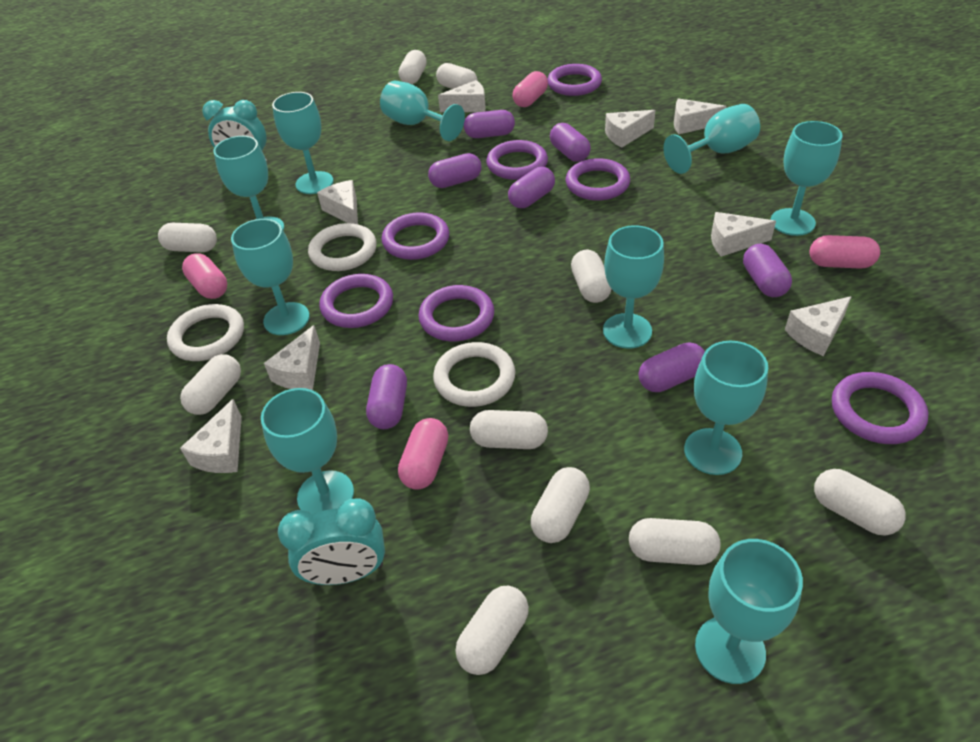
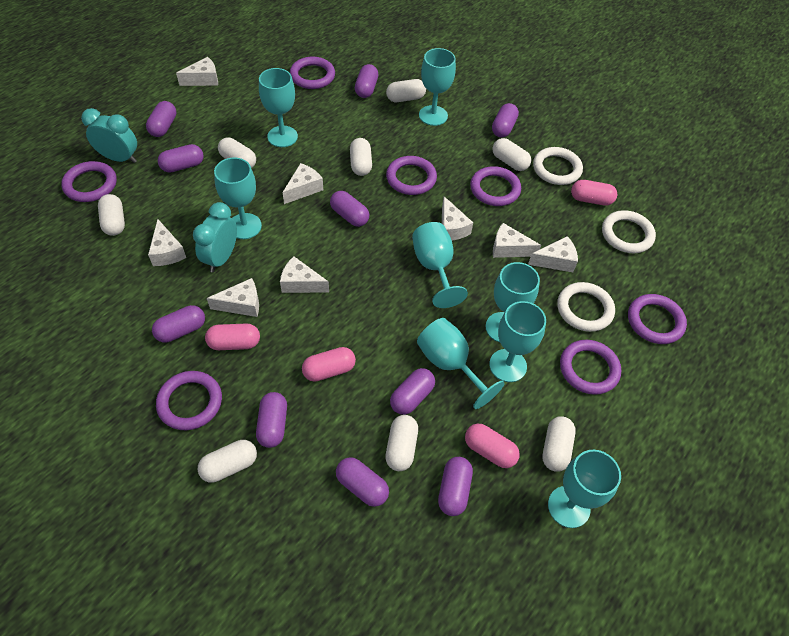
purple capsule: 7 -> 10
turquoise goblet: 10 -> 8
white capsule: 10 -> 8

